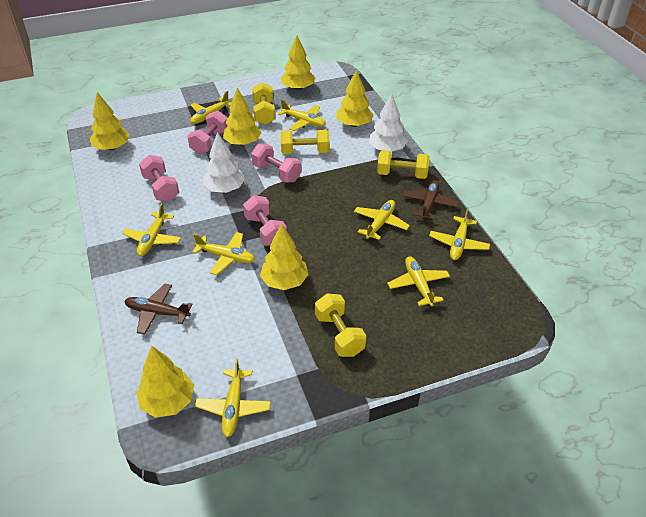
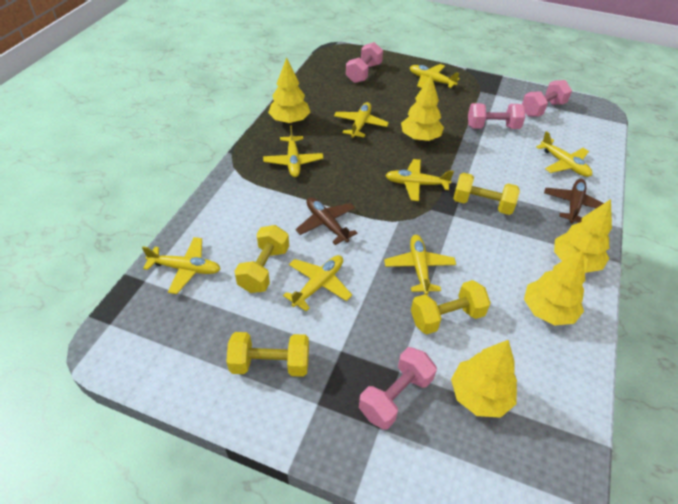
white tree: 2 -> 0
yellow tree: 6 -> 5

